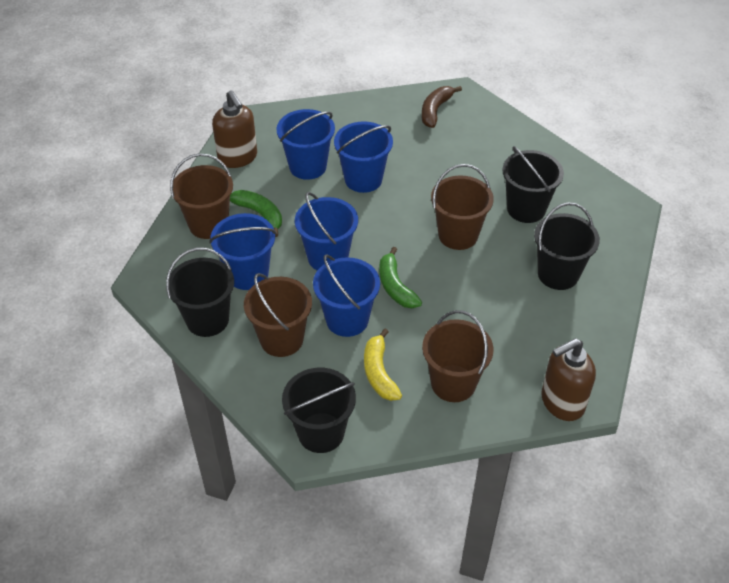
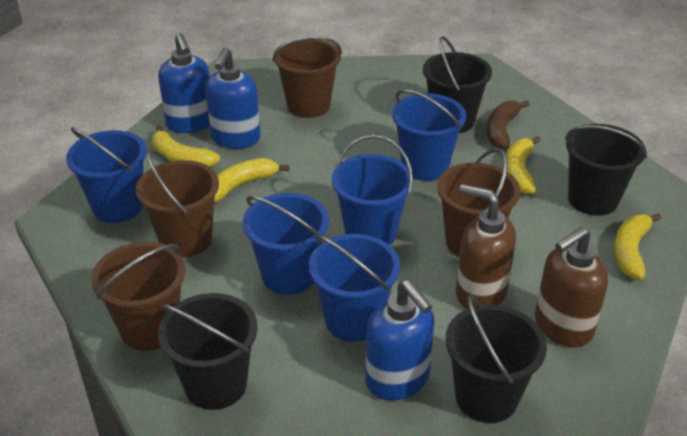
blue soap dispenser: 0 -> 3
green banana: 2 -> 0
yellow banana: 1 -> 4

